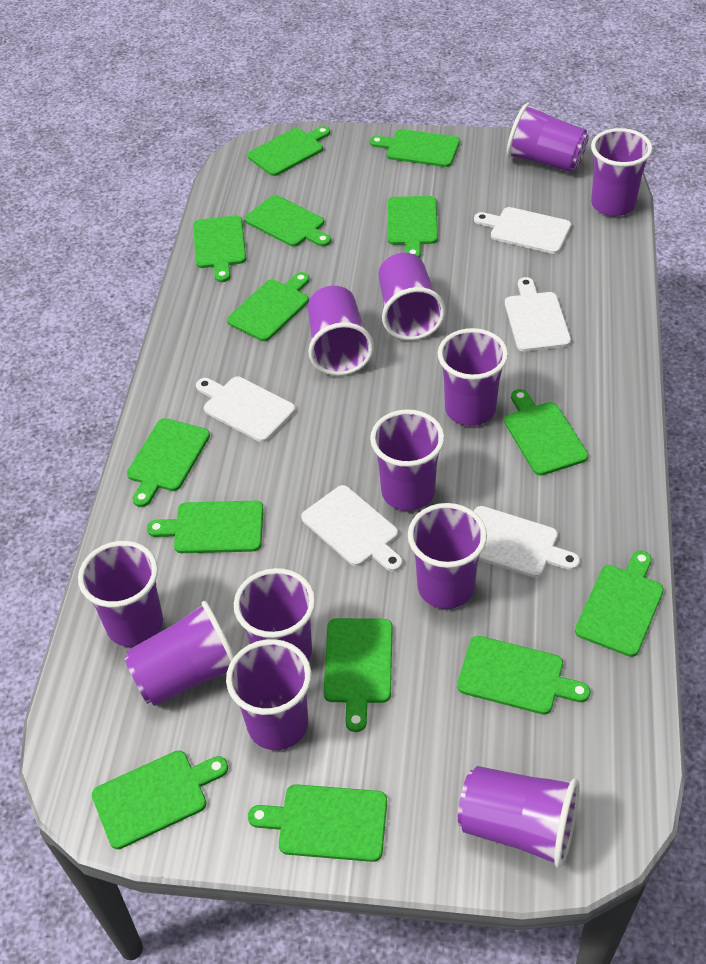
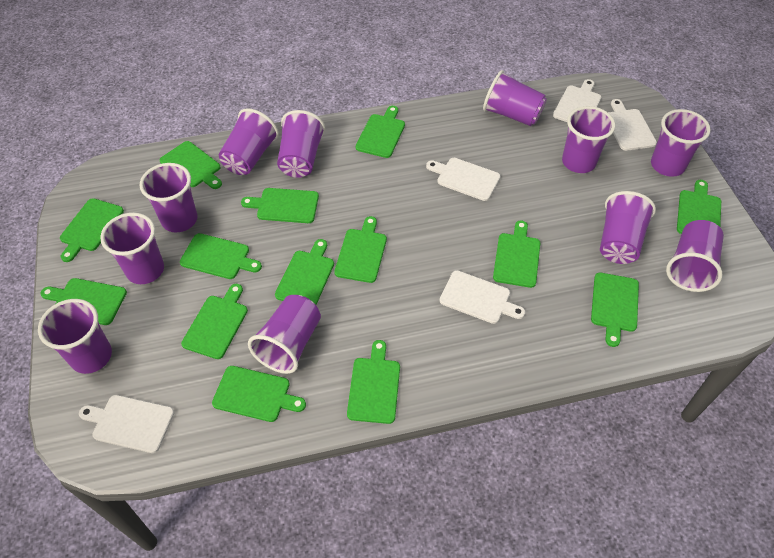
purple cup: 12 -> 11

